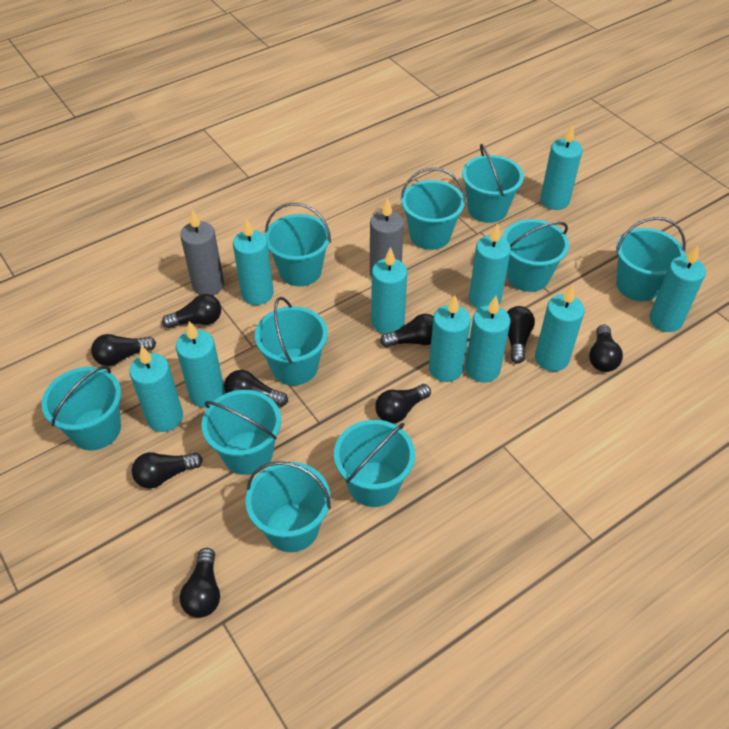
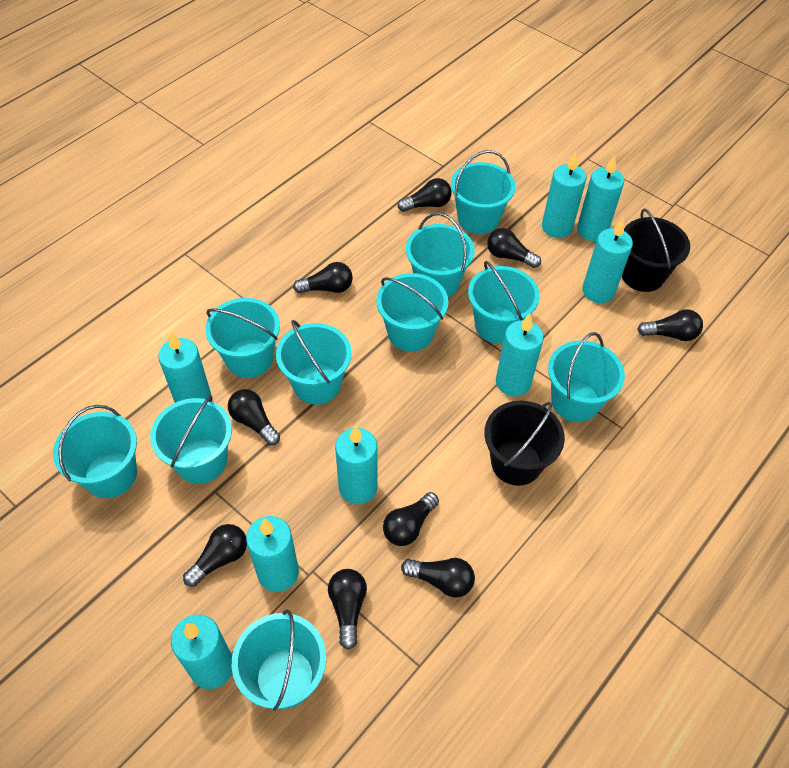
black bucket: 0 -> 2
grey candle: 2 -> 0
turquoise candle: 10 -> 8

